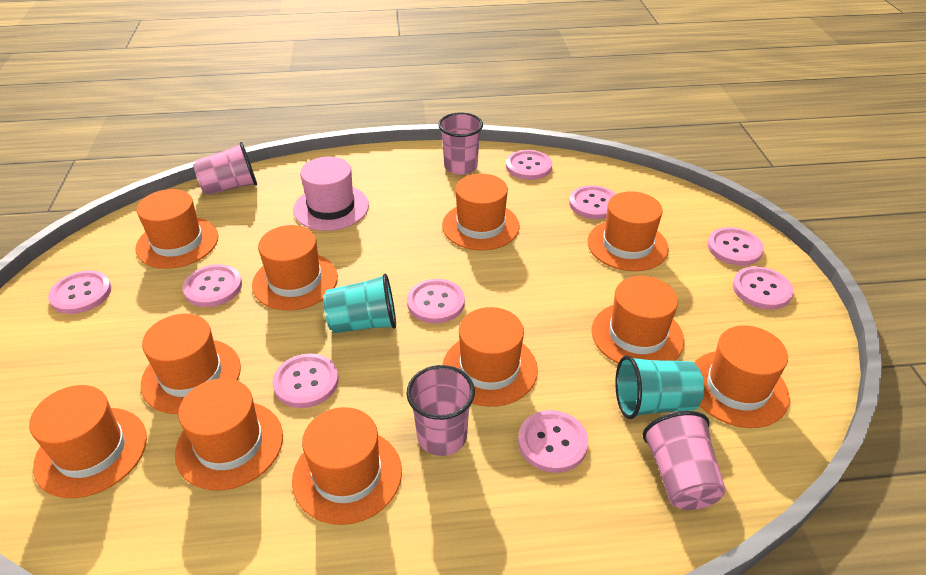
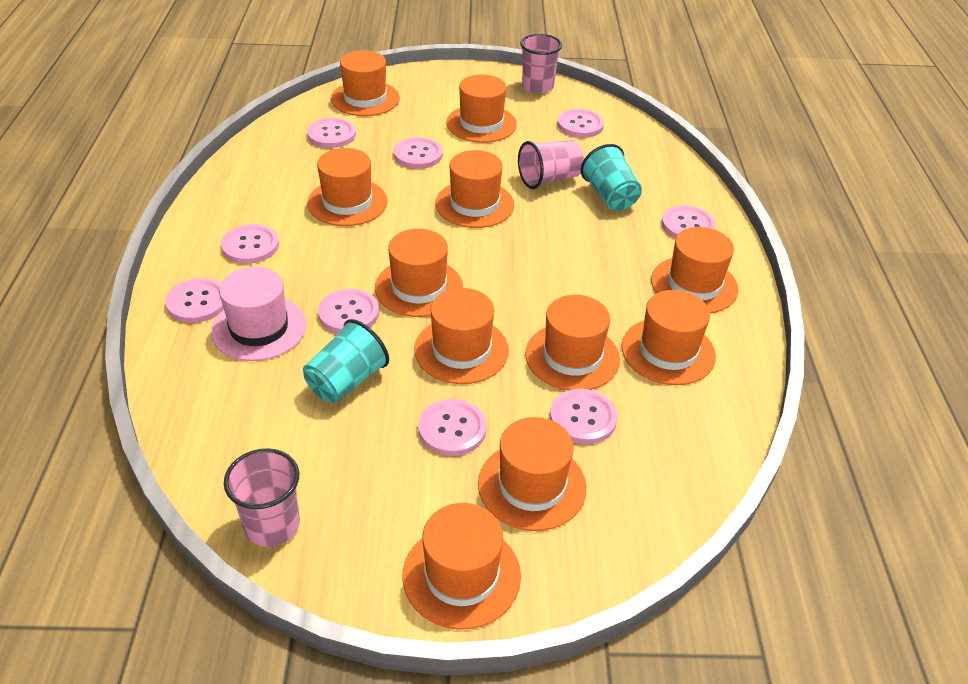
pink cup: 4 -> 3

